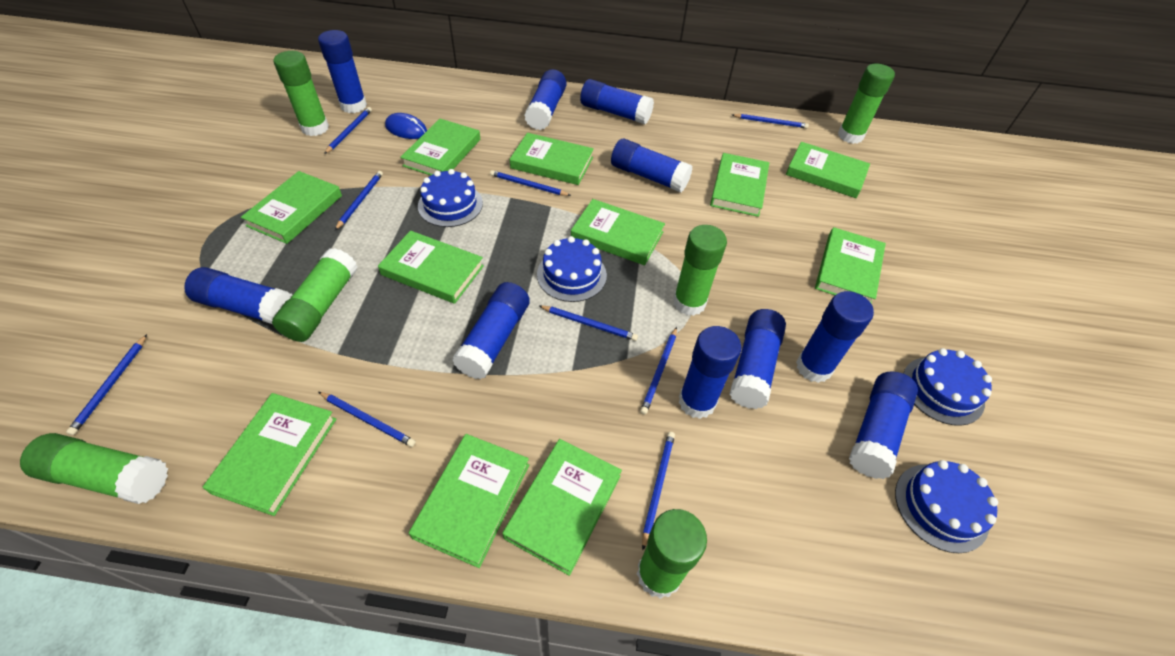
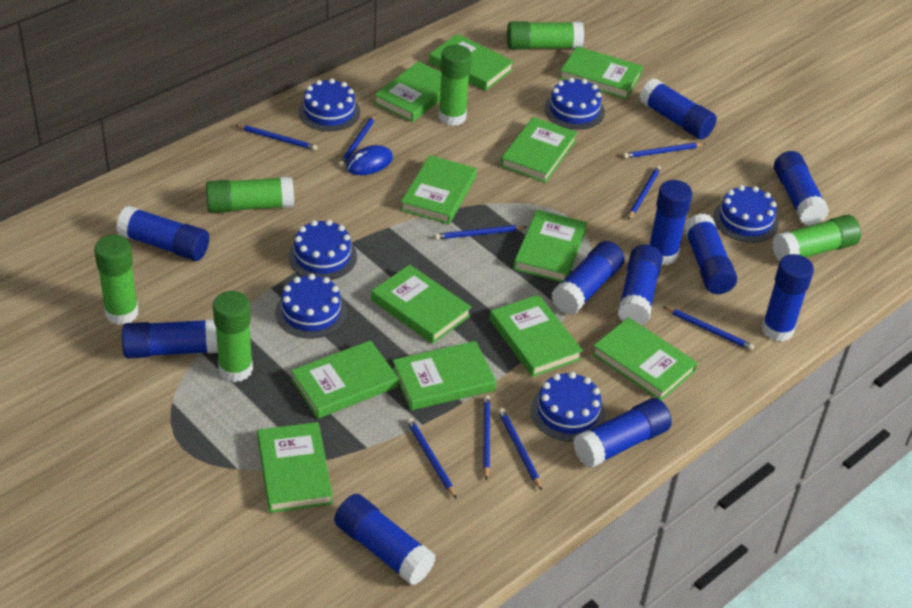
blue cake: 4 -> 6
blue glue stick: 10 -> 11
green book: 11 -> 12

